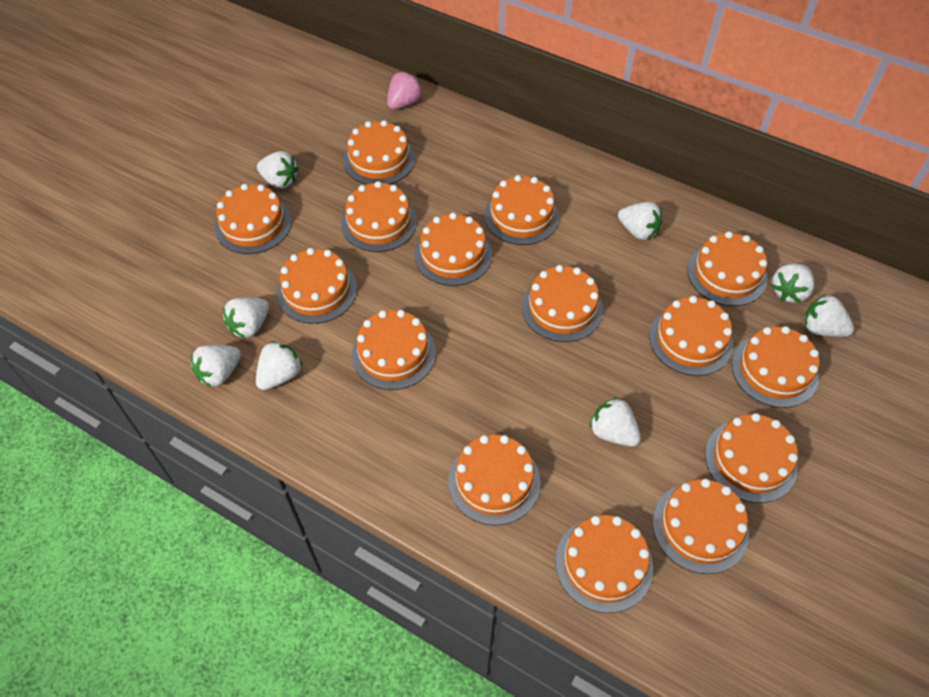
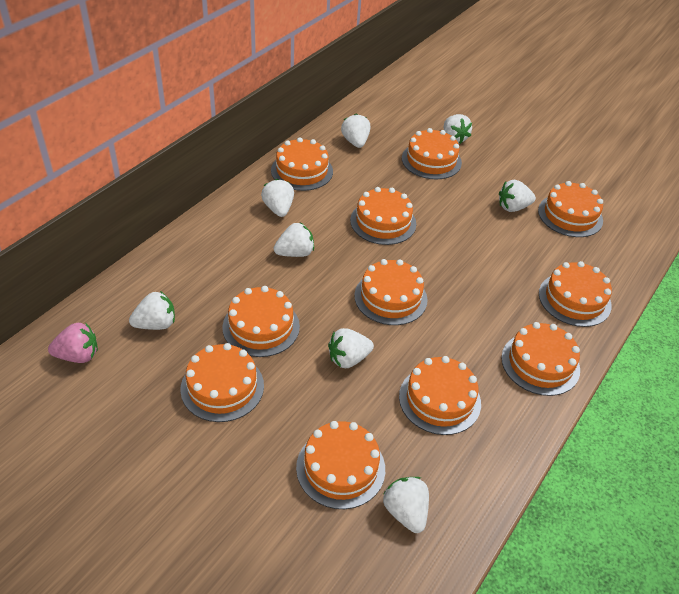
orange cake: 15 -> 11

